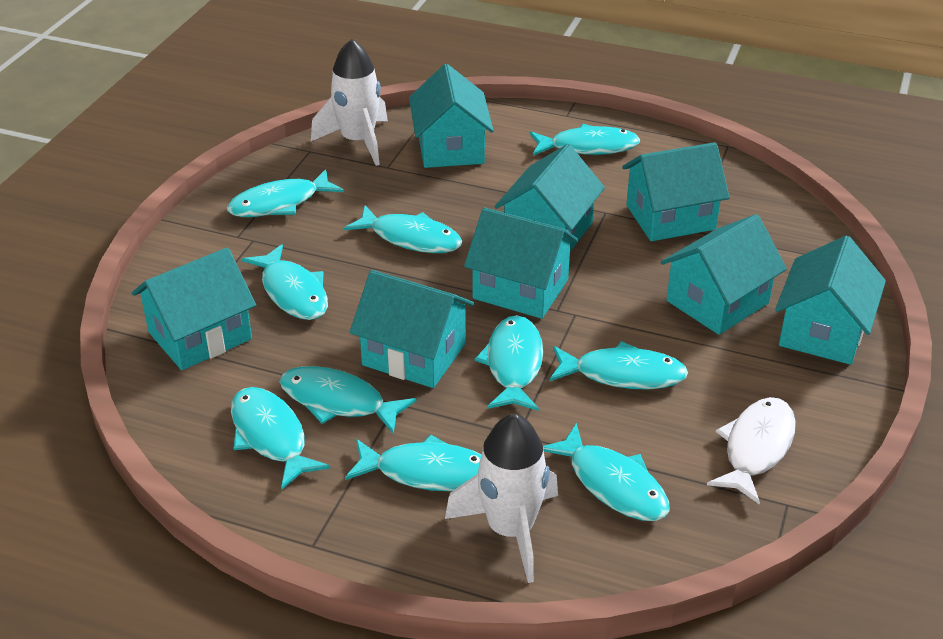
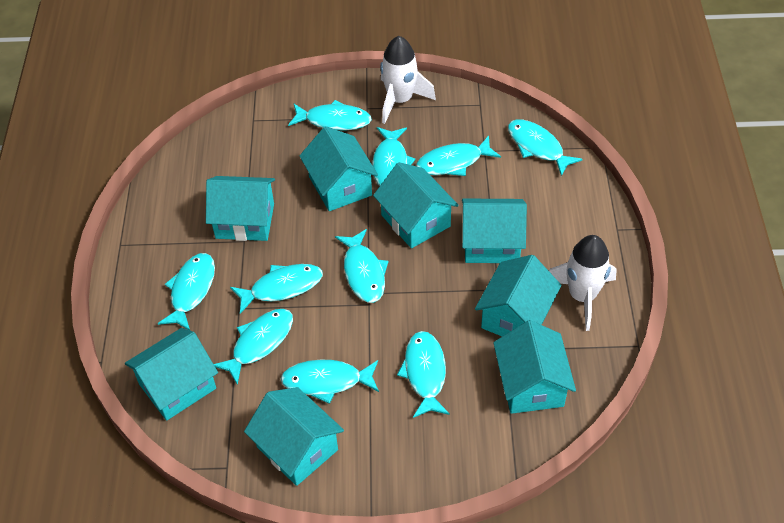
white fish: 1 -> 0

